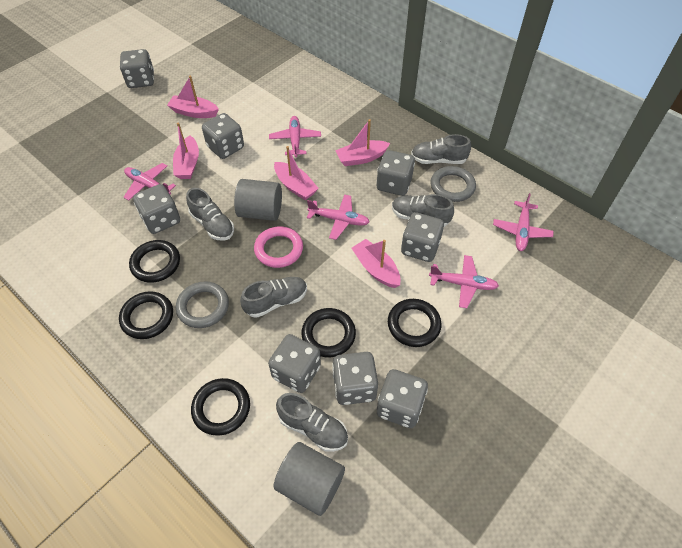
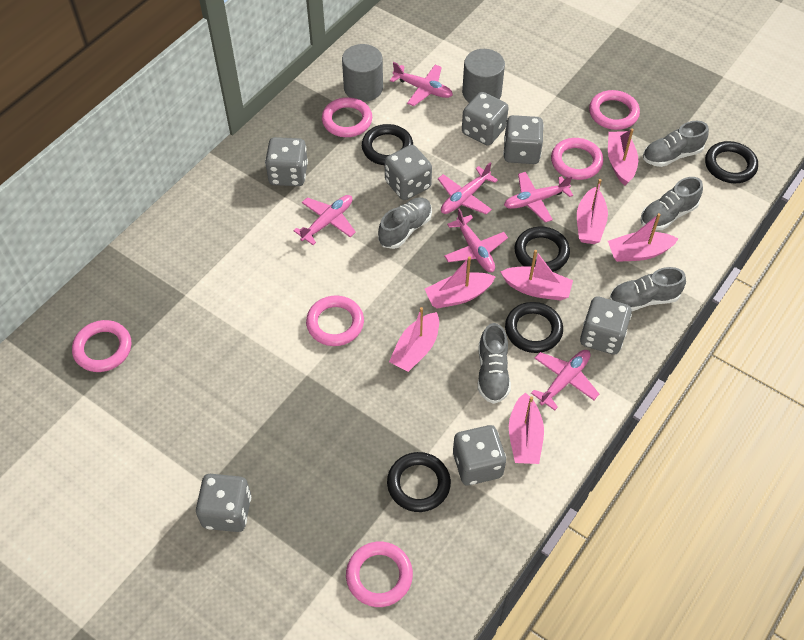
grey dice: 8 -> 7
grey ring: 2 -> 0
pink boat: 5 -> 7
pink plane: 5 -> 6
pink ring: 1 -> 6

